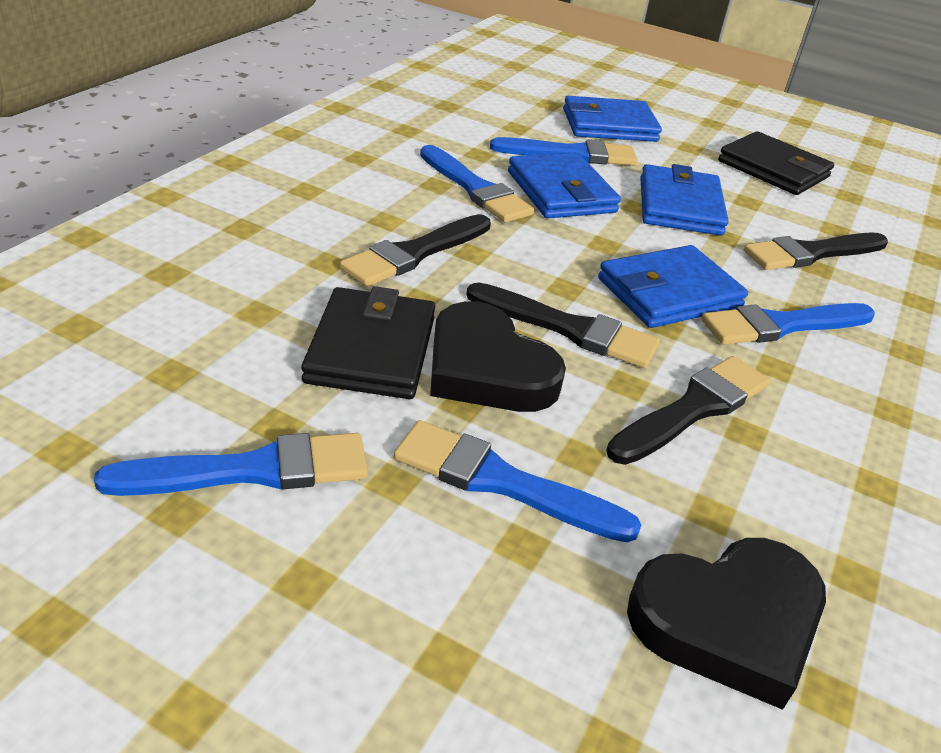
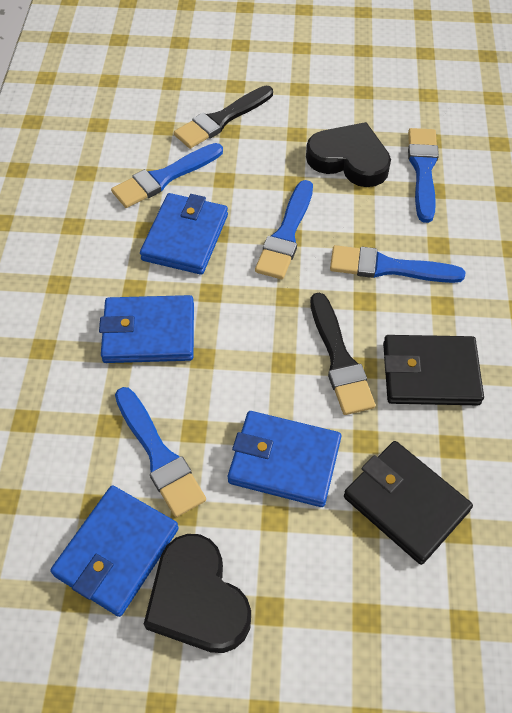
black brush: 4 -> 2

